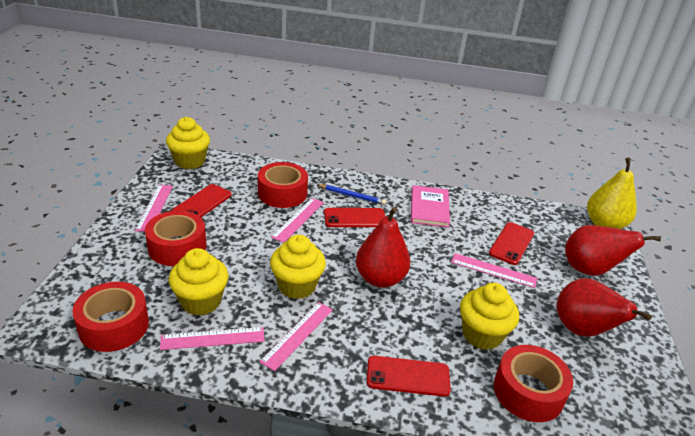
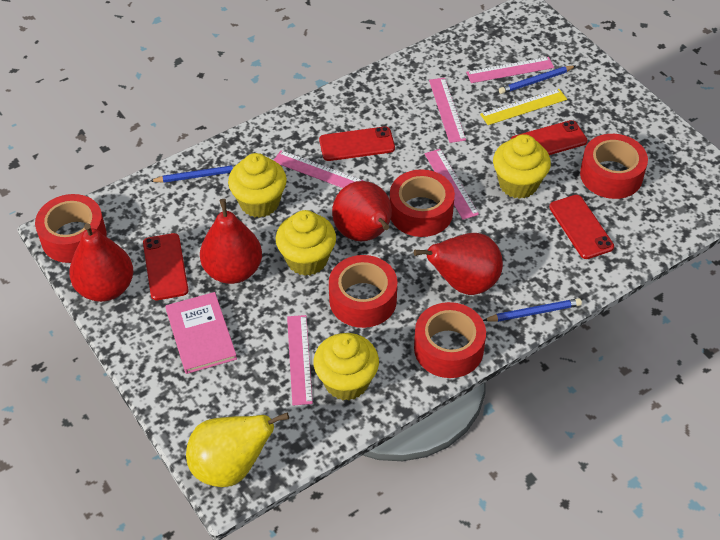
blue pencil: 1 -> 3
red pear: 3 -> 4
red tape: 4 -> 5
yellow ruler: 0 -> 1

